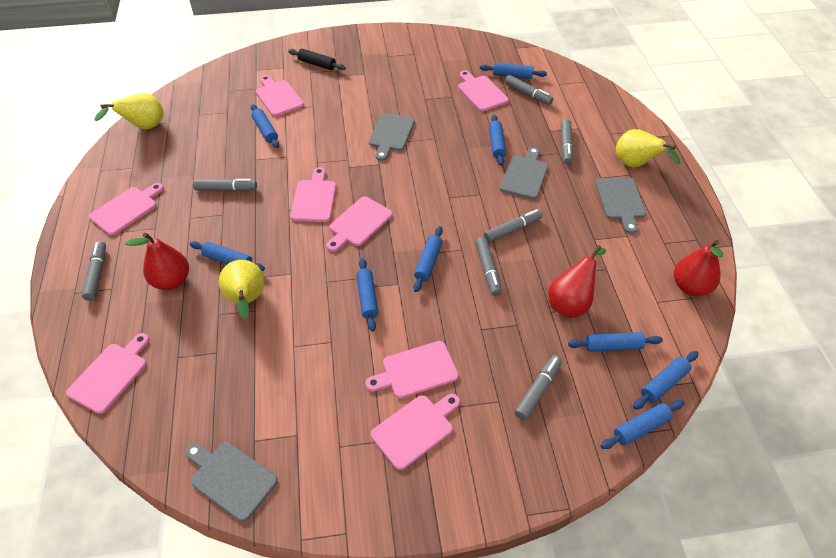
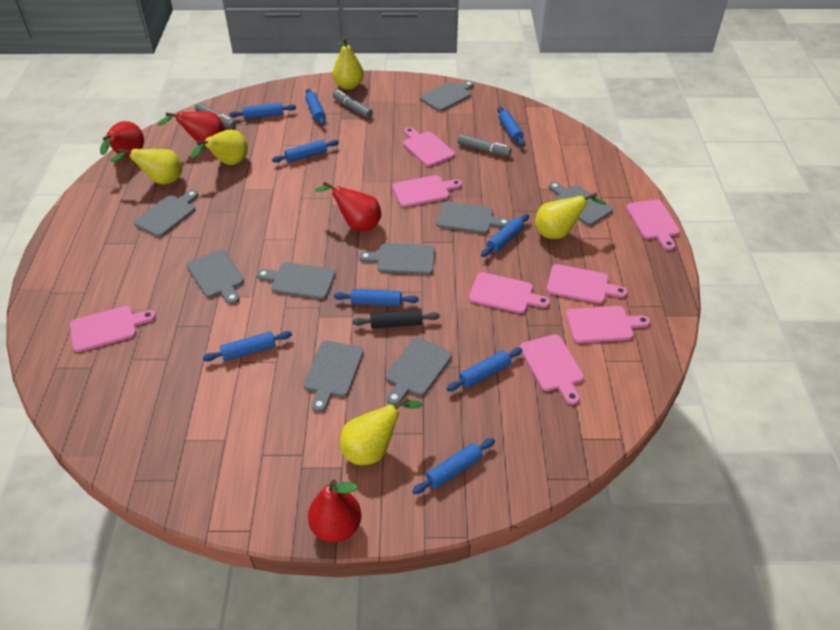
grey cutting board: 4 -> 9
grey marker: 7 -> 3
red pear: 3 -> 4
yellow pear: 3 -> 5

